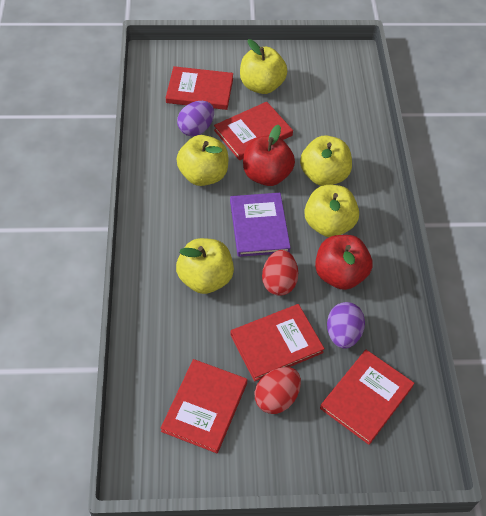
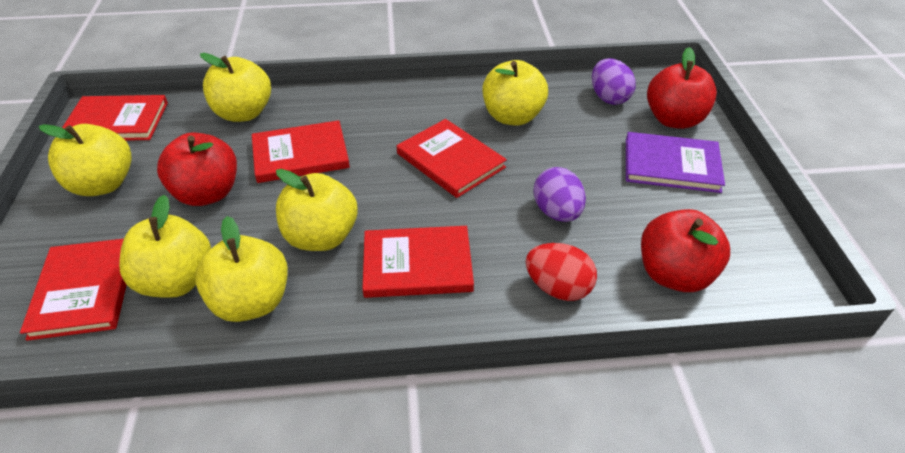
red apple: 2 -> 3
red egg: 2 -> 1
yellow apple: 5 -> 6

